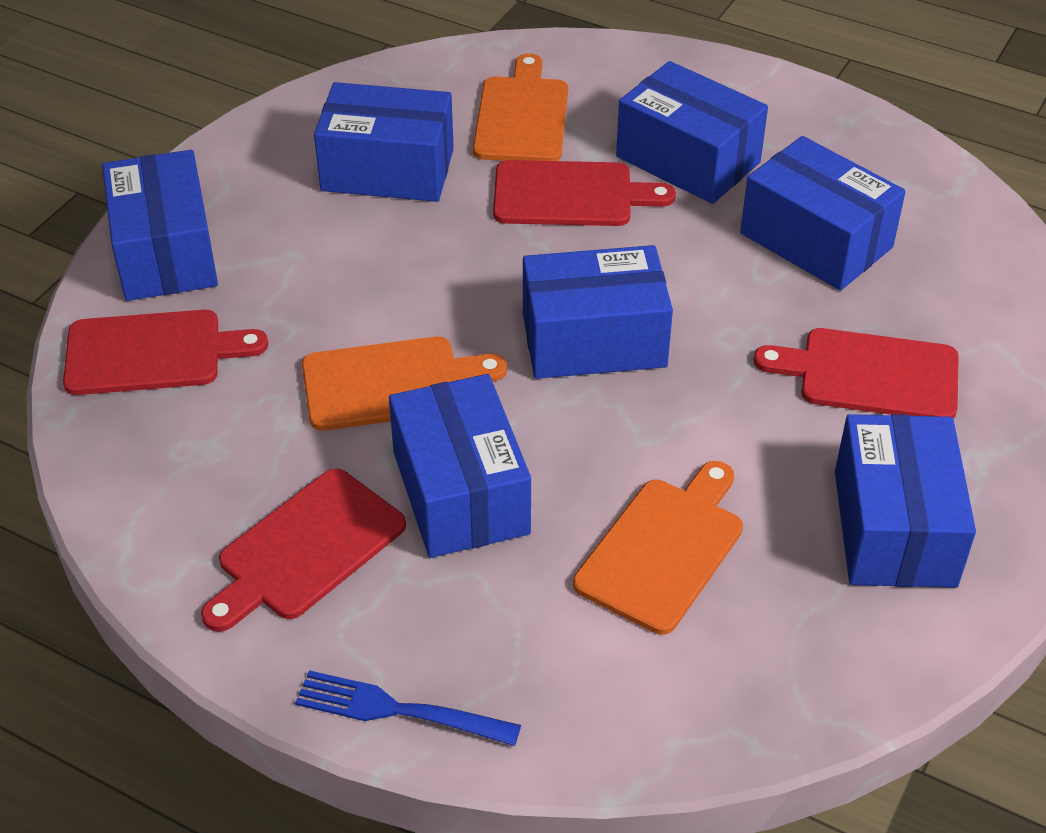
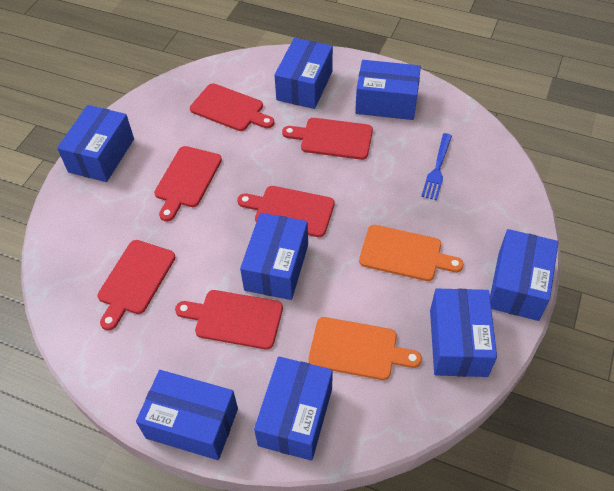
blue box: 7 -> 8
orange cutting board: 3 -> 2
red cutting board: 4 -> 6

